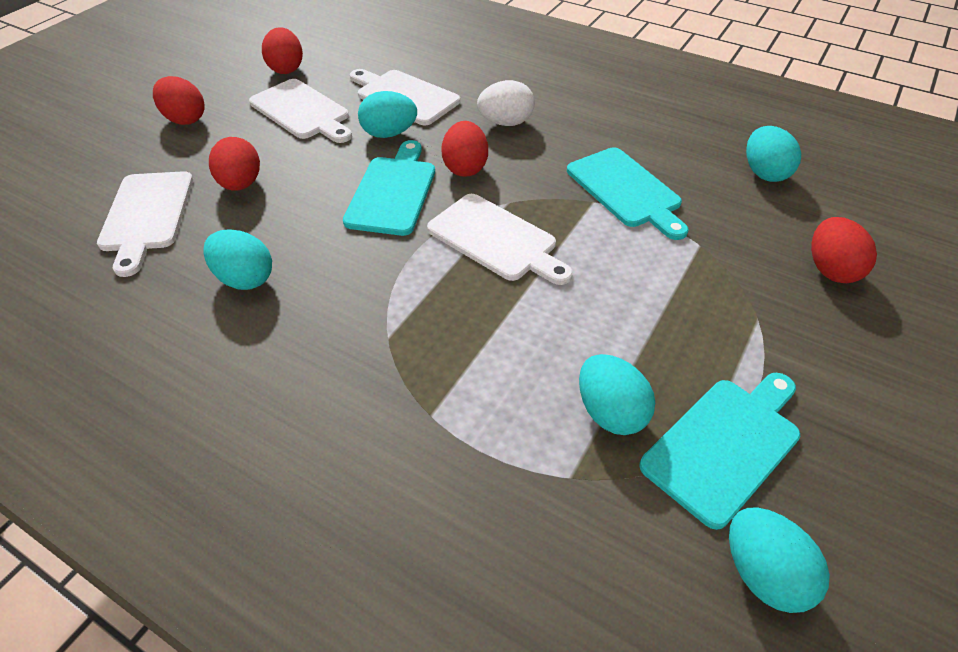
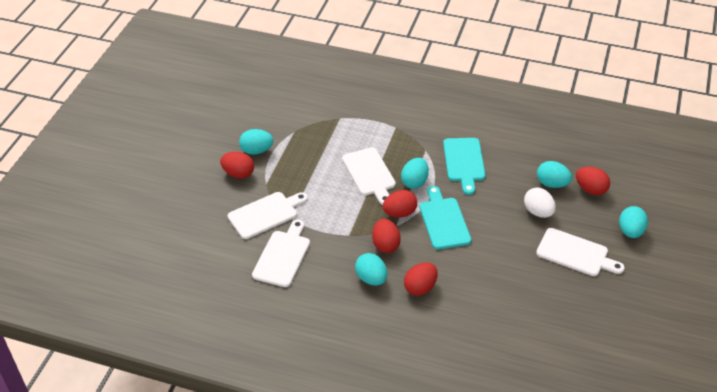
turquoise cutting board: 3 -> 2

